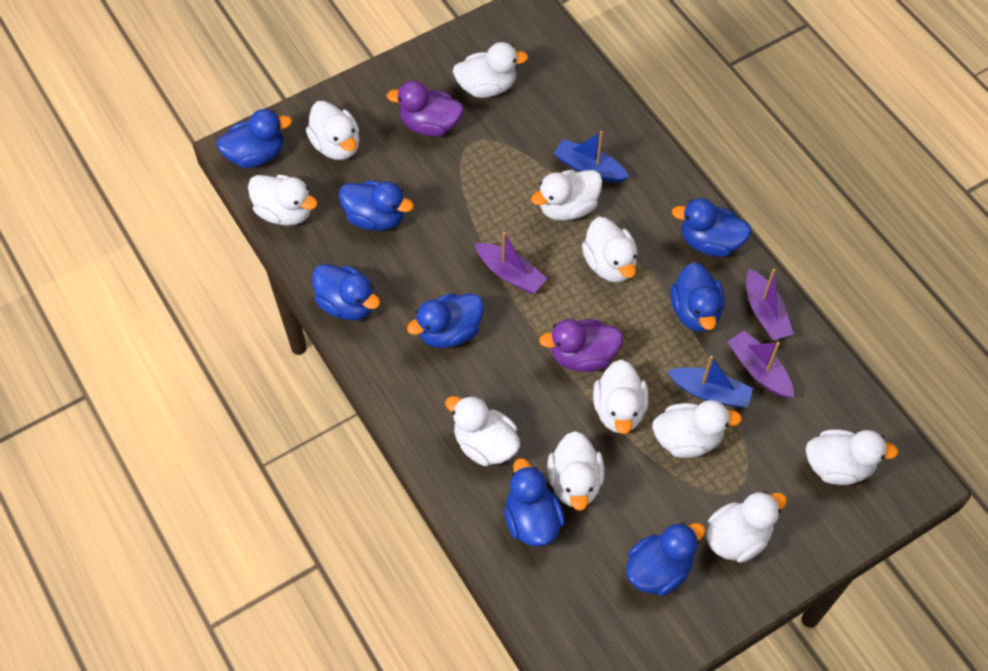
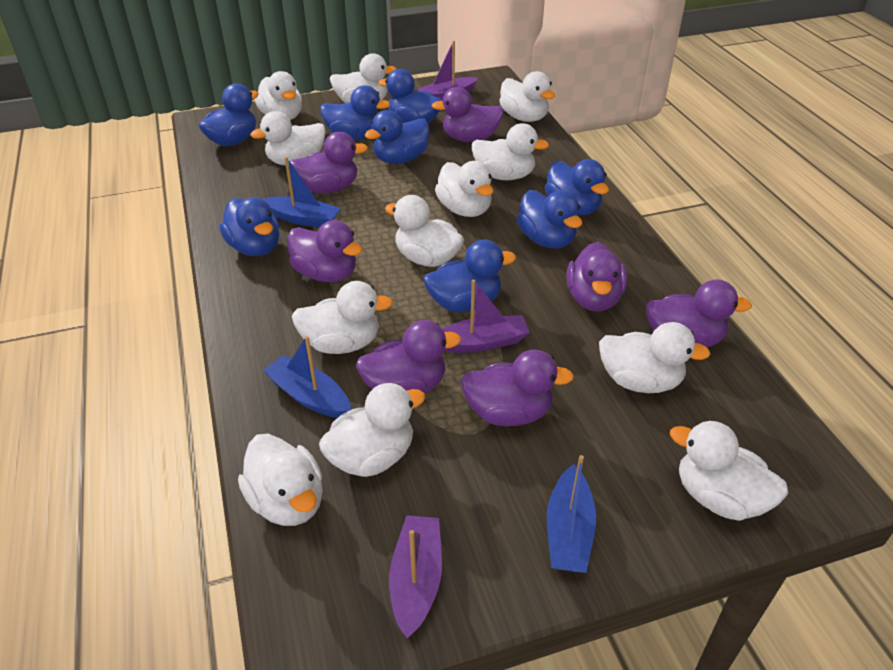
blue boat: 2 -> 3
purple duck: 2 -> 7
white duck: 11 -> 12

